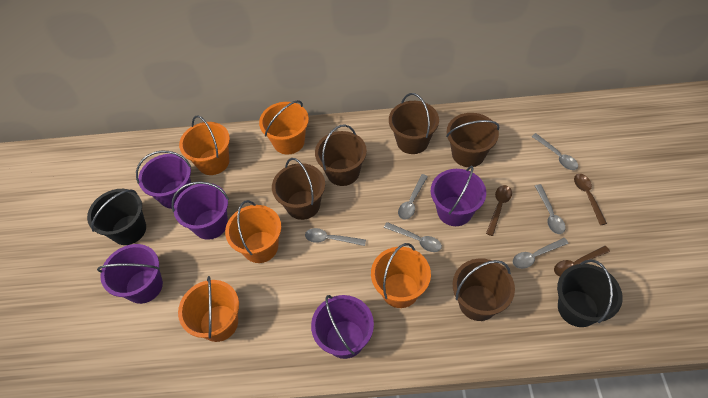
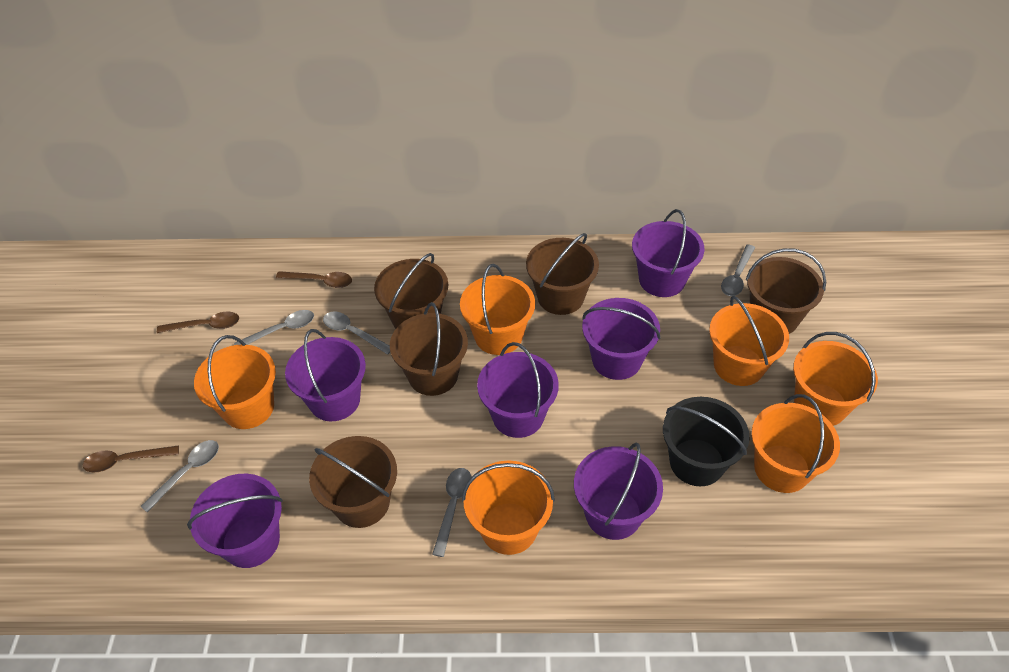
black bucket: 2 -> 1
grey spoon: 6 -> 5
orange bucket: 5 -> 6
purple bucket: 5 -> 6

